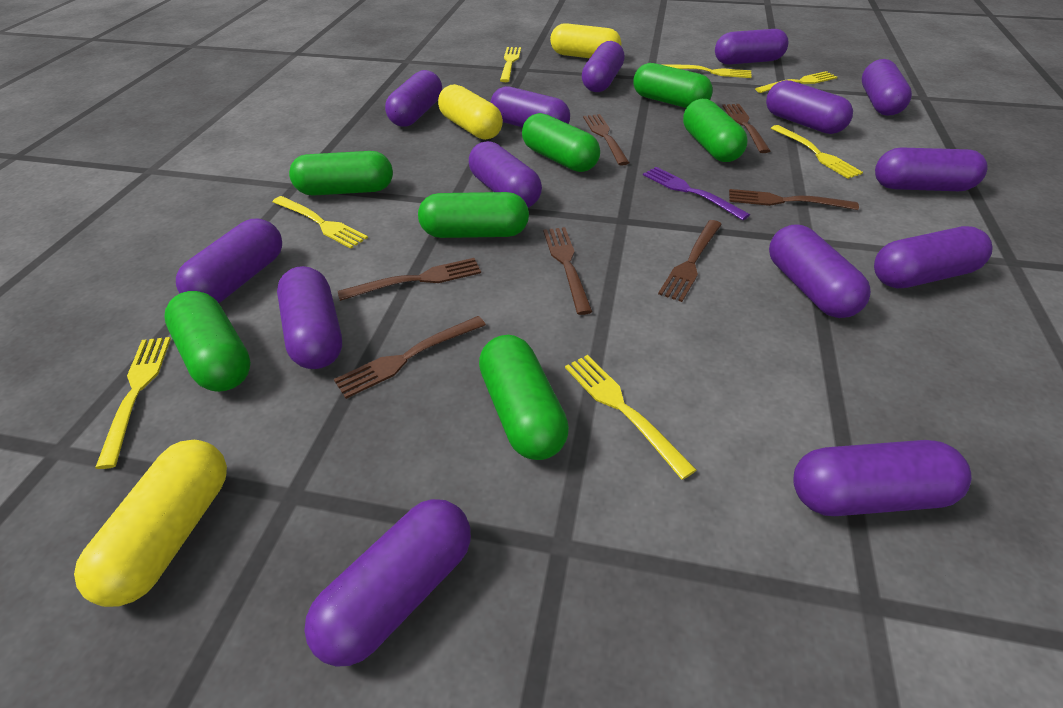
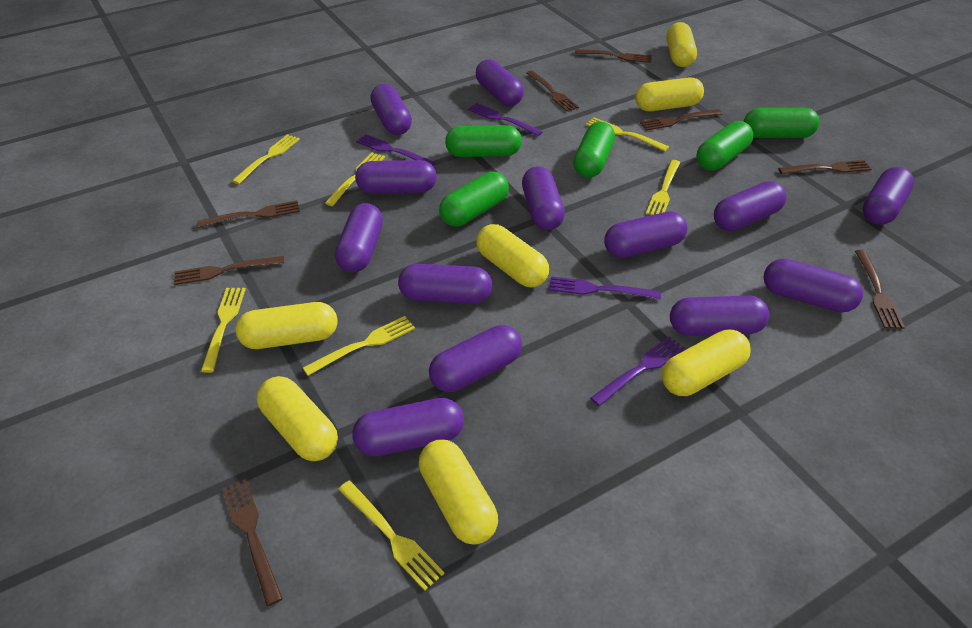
brown fork: 7 -> 8
green capsule: 7 -> 5
purple capsule: 14 -> 13
purple fork: 1 -> 4
yellow capsule: 3 -> 7

